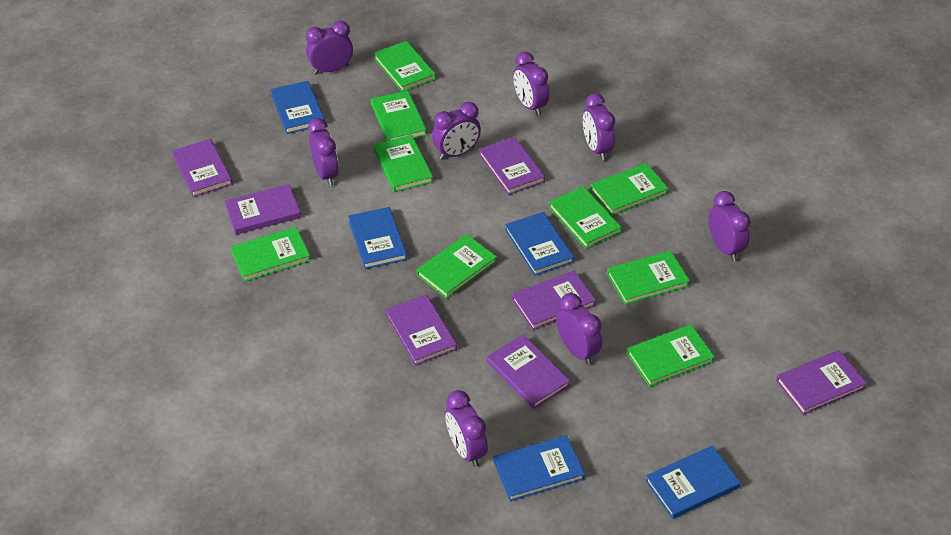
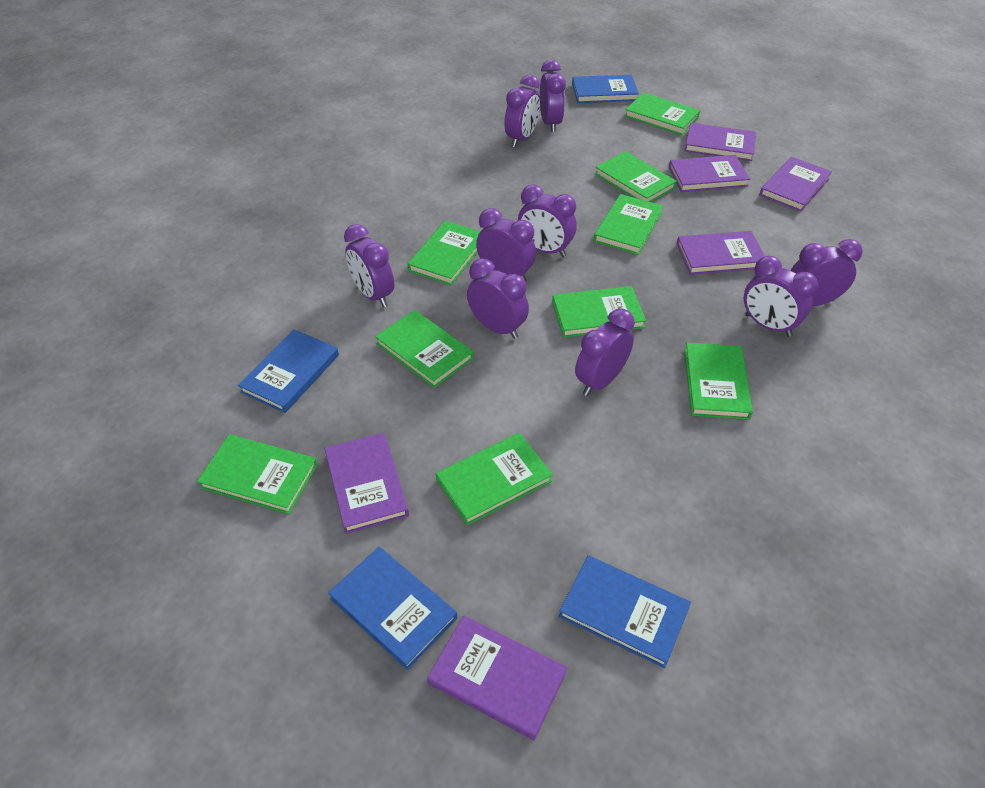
blue book: 5 -> 4
purple book: 7 -> 6
purple clock: 8 -> 9

